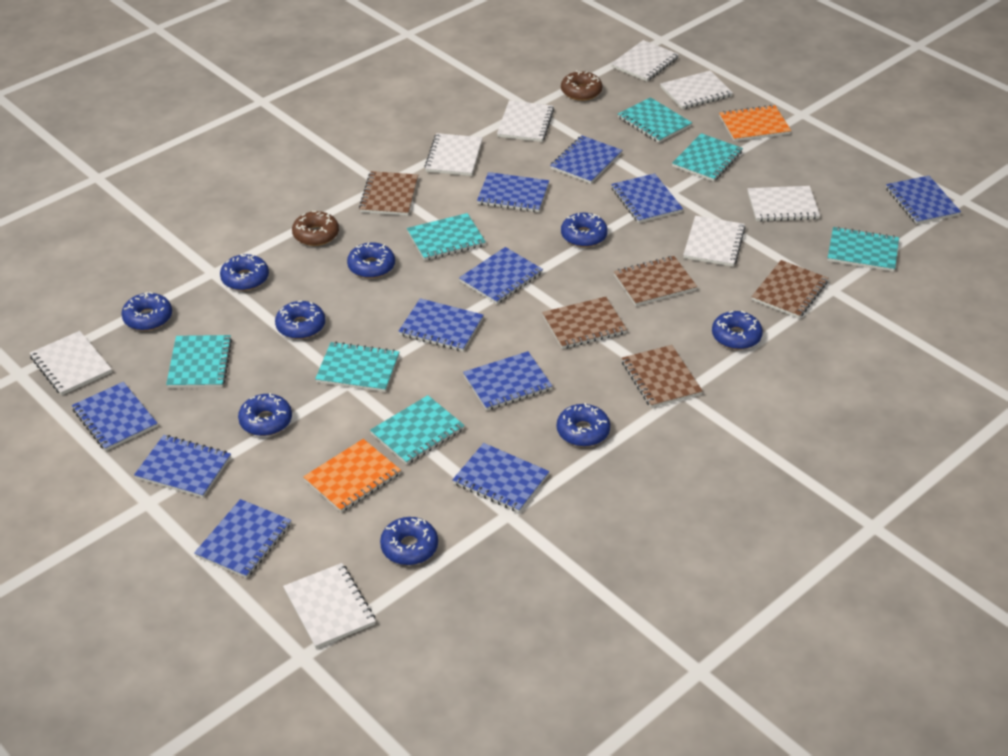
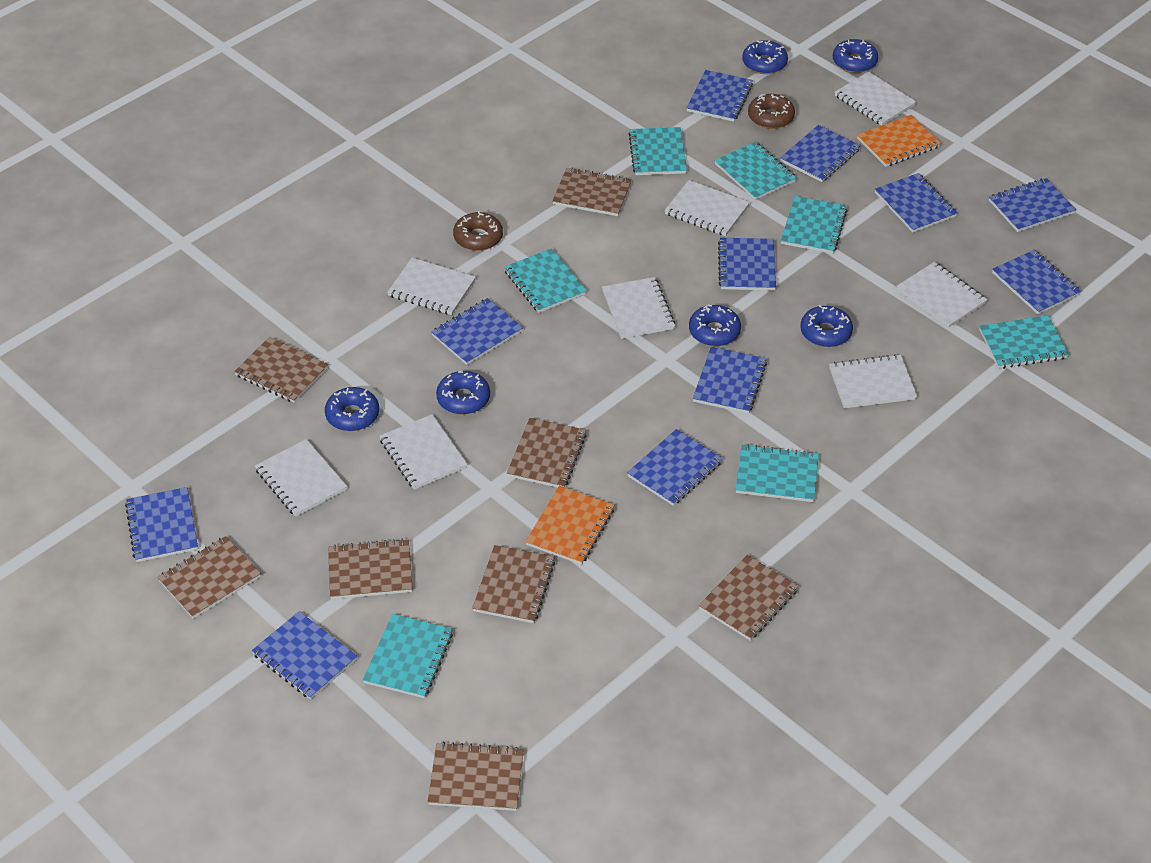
blue donut: 9 -> 6
brown notebook: 5 -> 8

